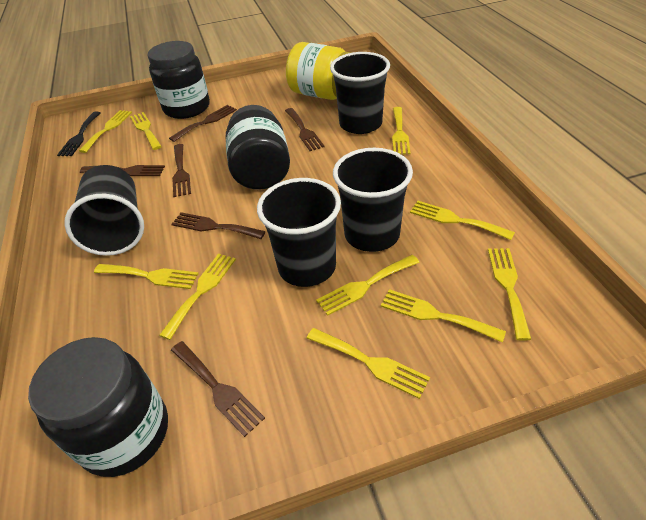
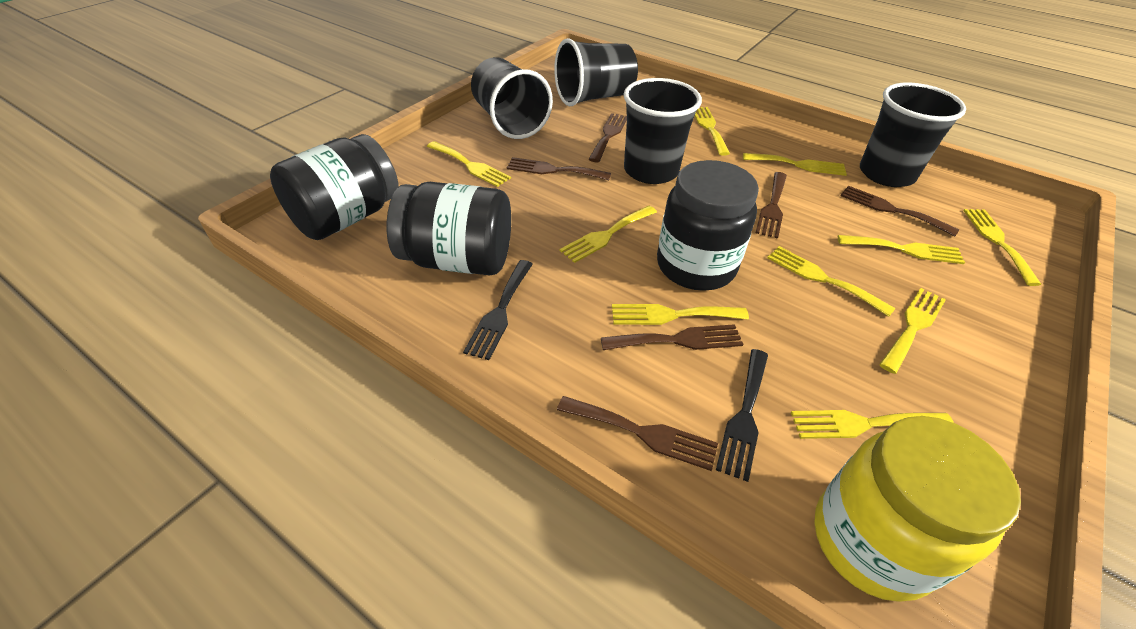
black fork: 1 -> 2

